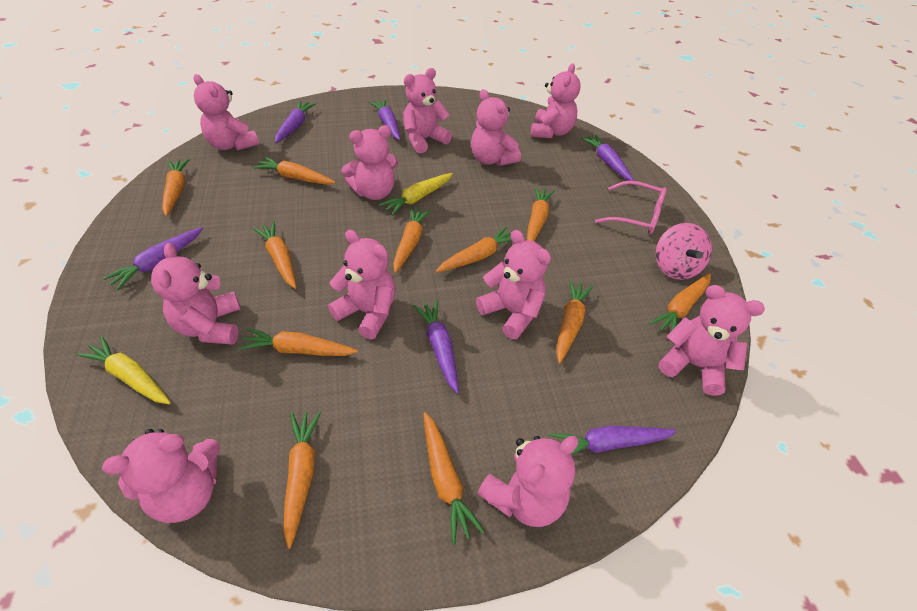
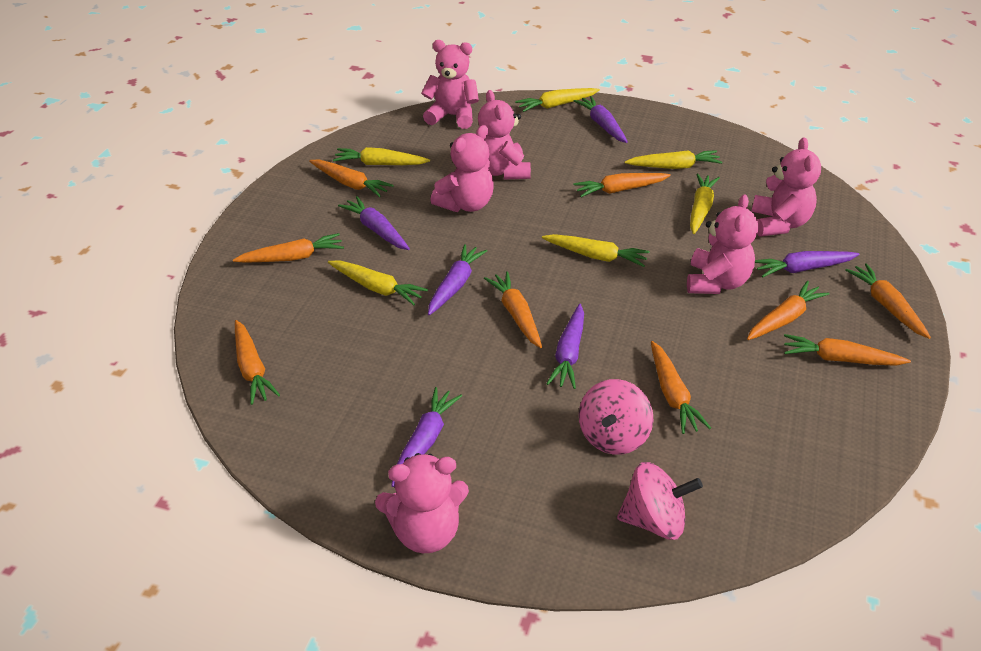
orange carrot: 11 -> 9
pink glasses: 1 -> 0
pink spinning top: 1 -> 2
pink teddy bear: 11 -> 6
yellow carrot: 2 -> 6

